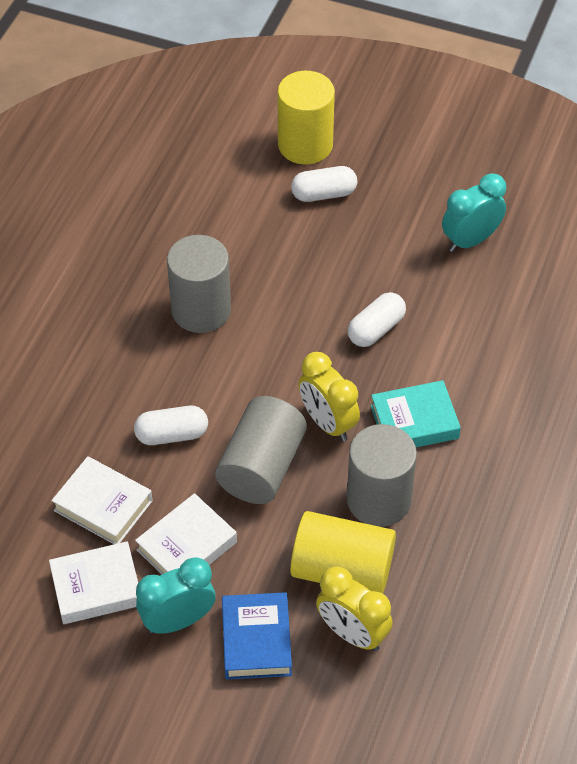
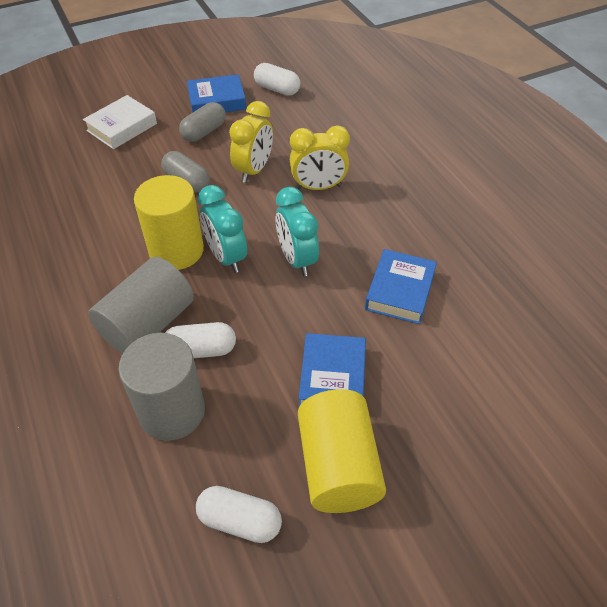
blue book: 1 -> 3
grey capsule: 0 -> 2
grey cylinder: 3 -> 2
turquoise book: 1 -> 0
white book: 3 -> 1

